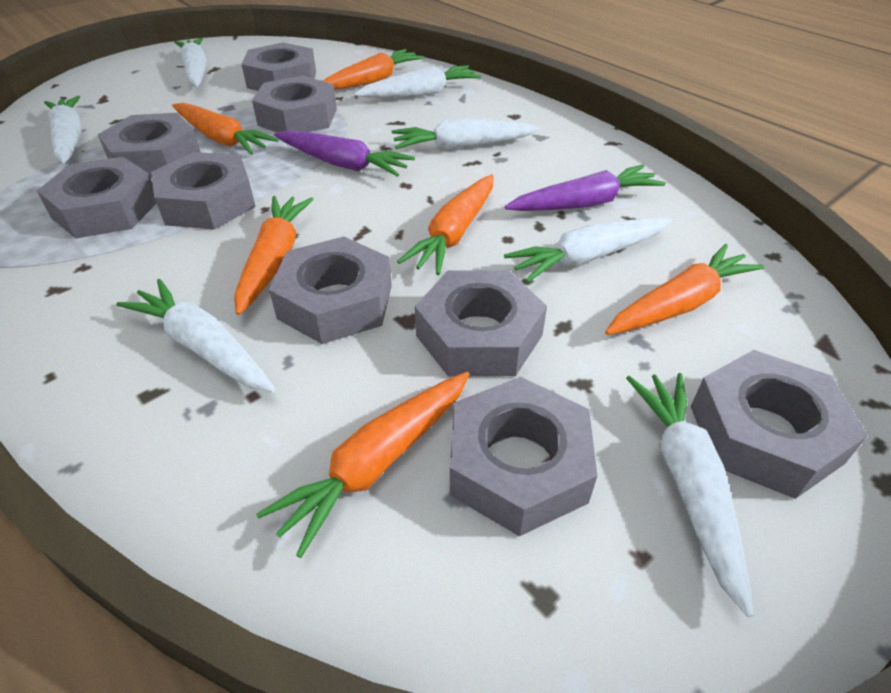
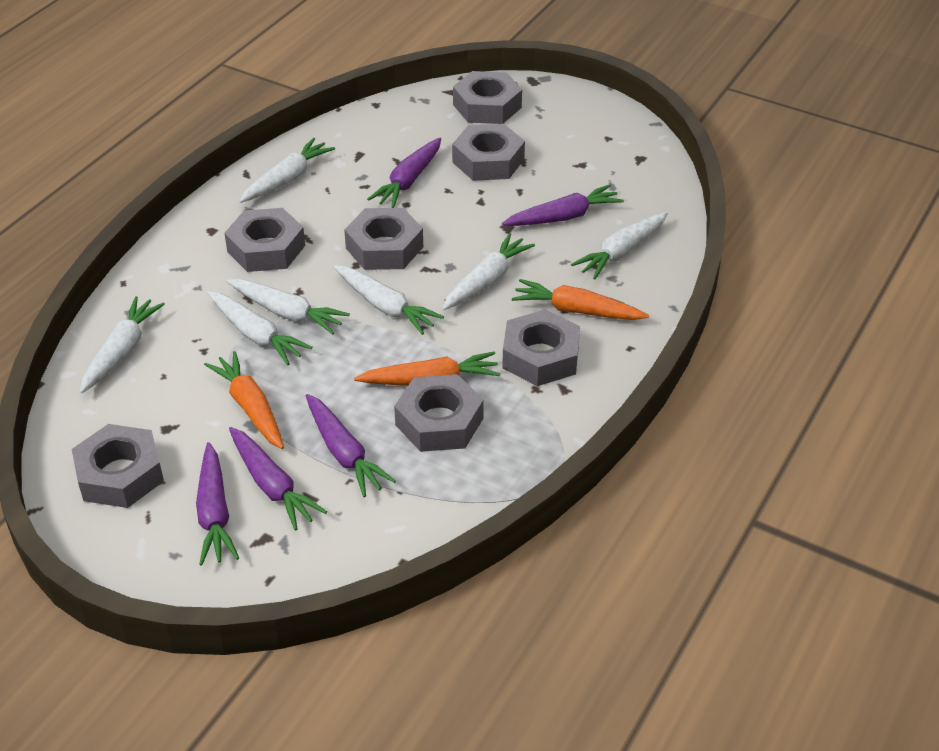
grey nut: 9 -> 7
orange carrot: 6 -> 3
purple carrot: 2 -> 5

